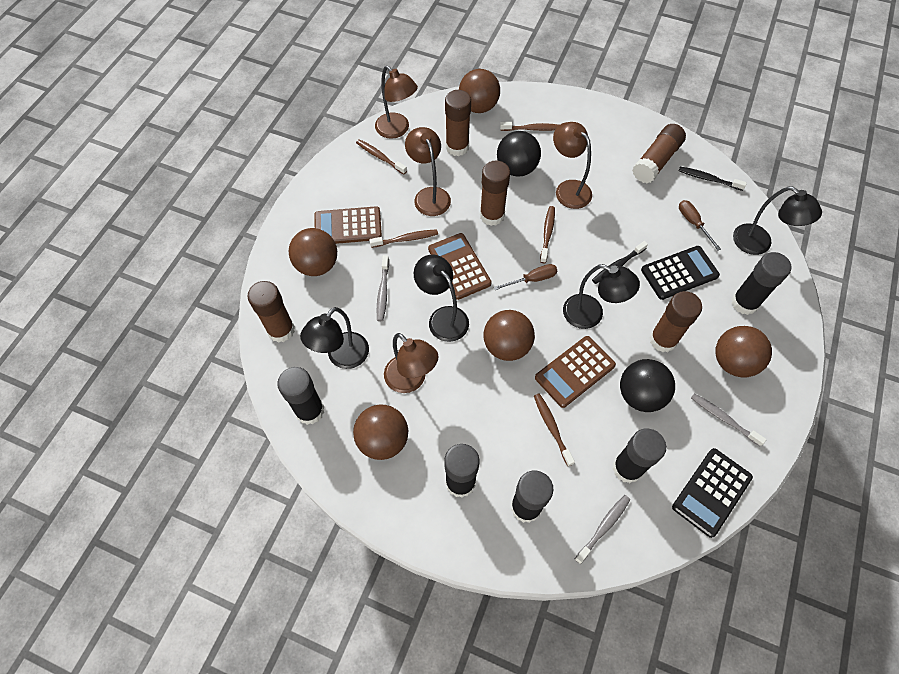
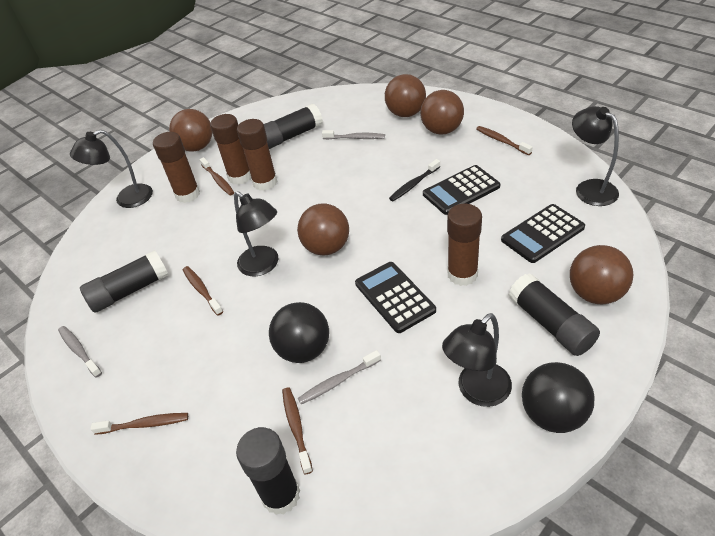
black calculator: 2 -> 3
black glue stick: 5 -> 4
black toothbrush: 2 -> 1
brown calculator: 3 -> 0
brown glue stick: 5 -> 4
brown lamp: 4 -> 0
brown screwdriver: 2 -> 0

